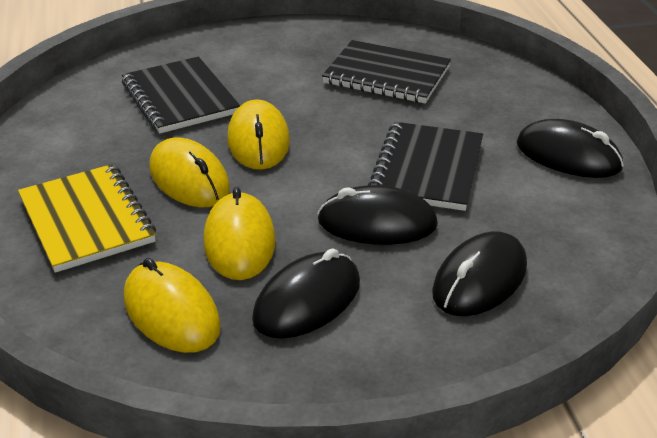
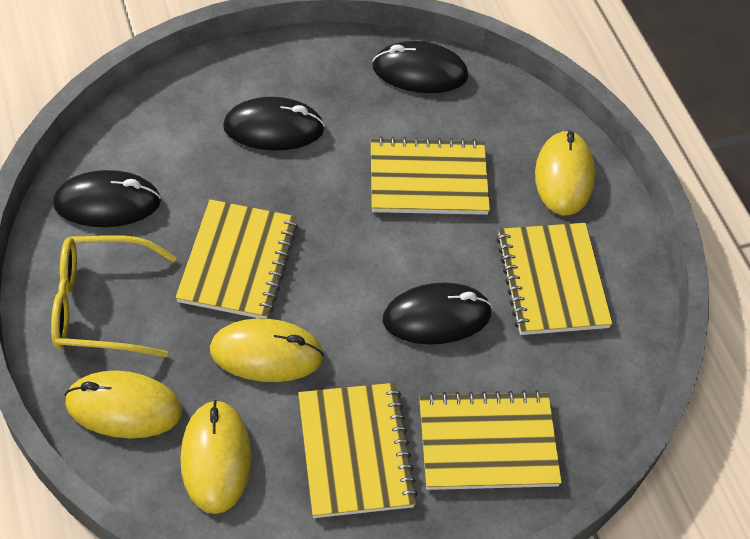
black notebook: 3 -> 0
yellow glasses: 0 -> 1
yellow notebook: 1 -> 5

